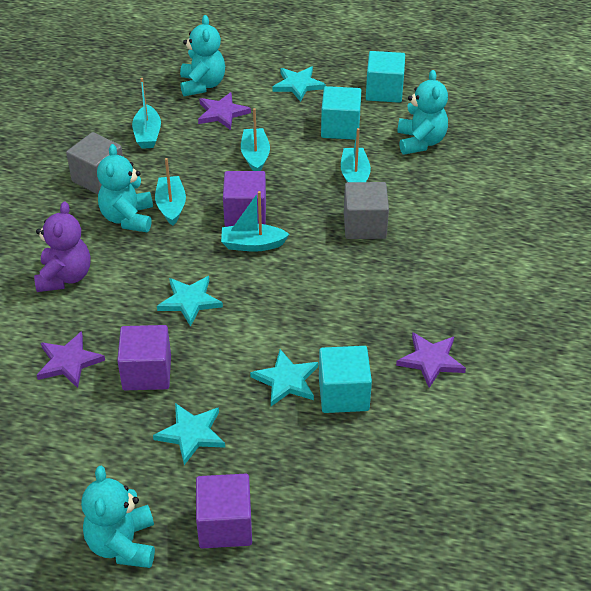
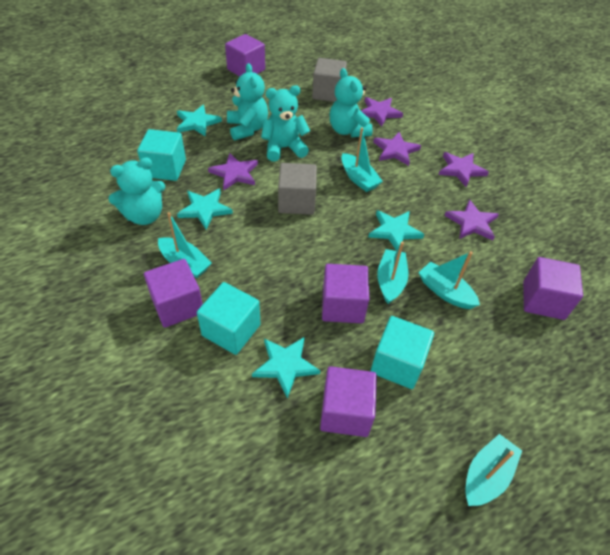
purple cube: 3 -> 5
purple star: 3 -> 5
purple teddy bear: 1 -> 0

